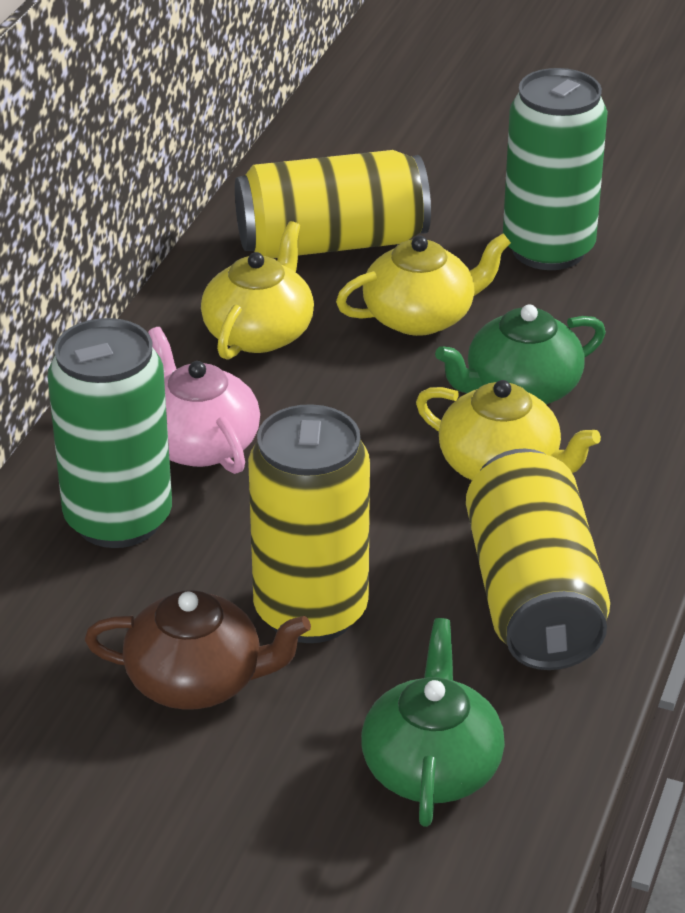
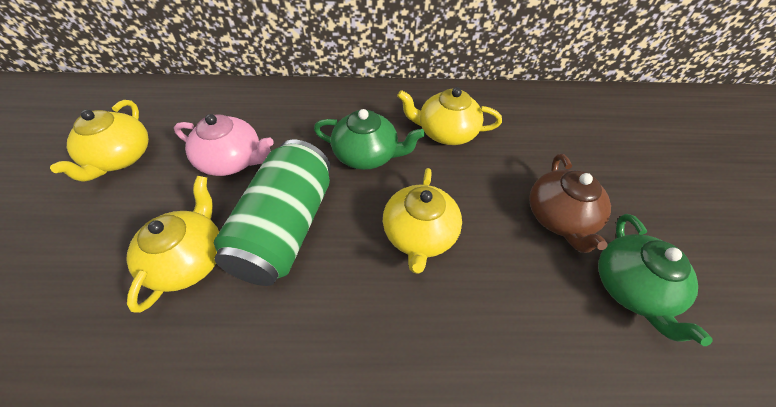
green can: 2 -> 1
yellow can: 3 -> 0
yellow teapot: 3 -> 4

